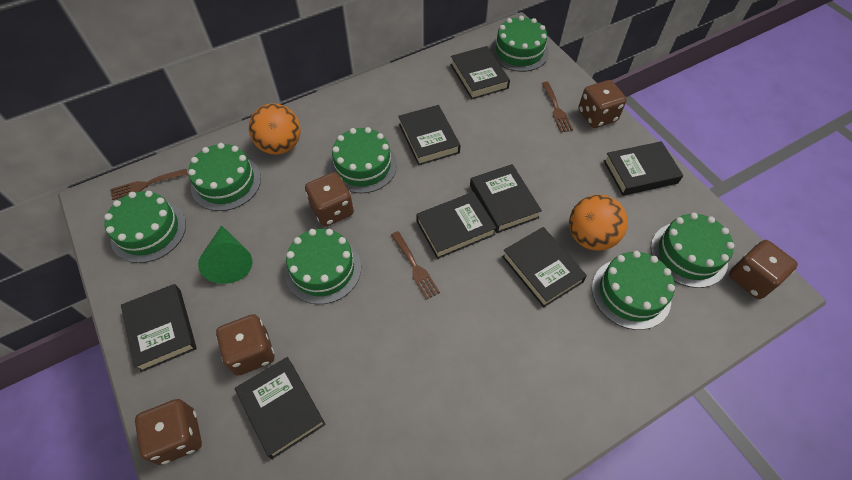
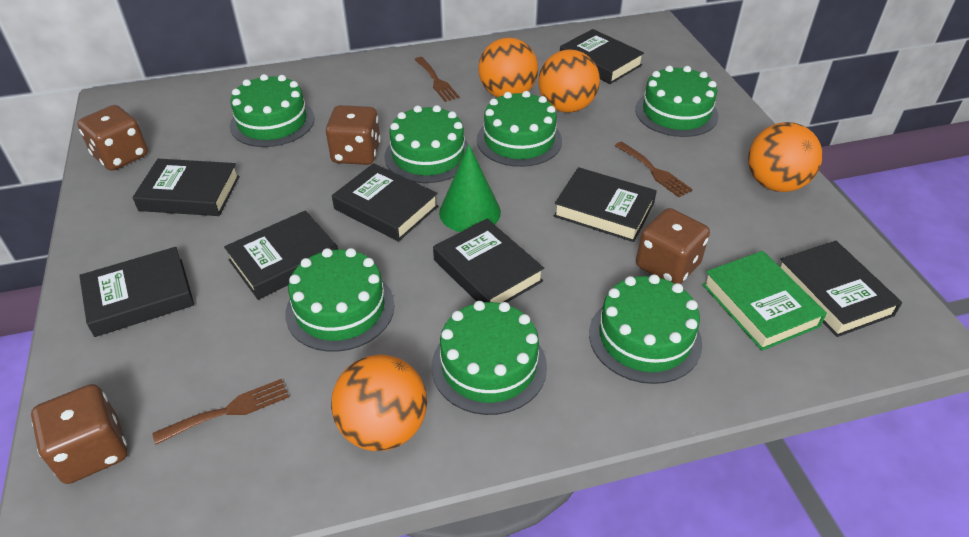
brown dice: 5 -> 4
green book: 0 -> 1
orange ball: 2 -> 4

